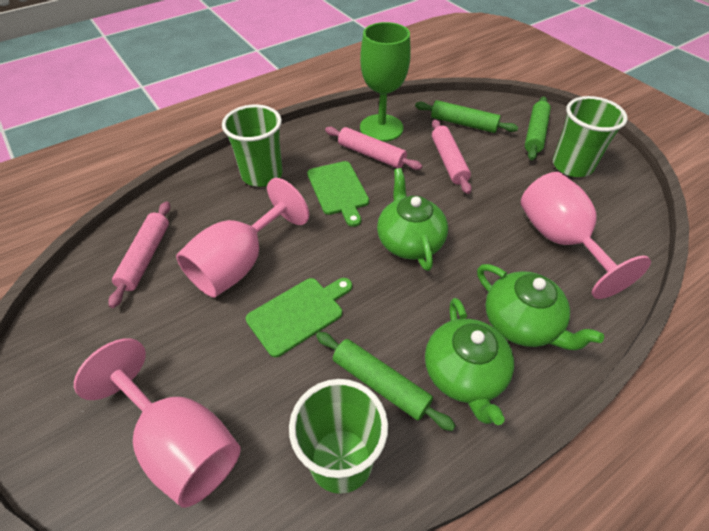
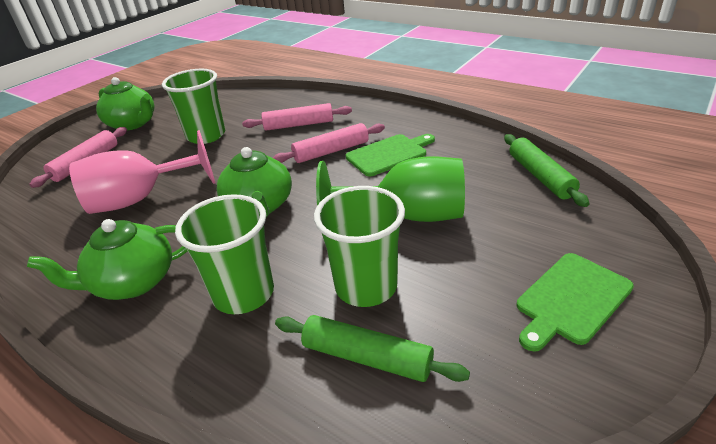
green rolling pin: 3 -> 2
pink goblet: 3 -> 1

